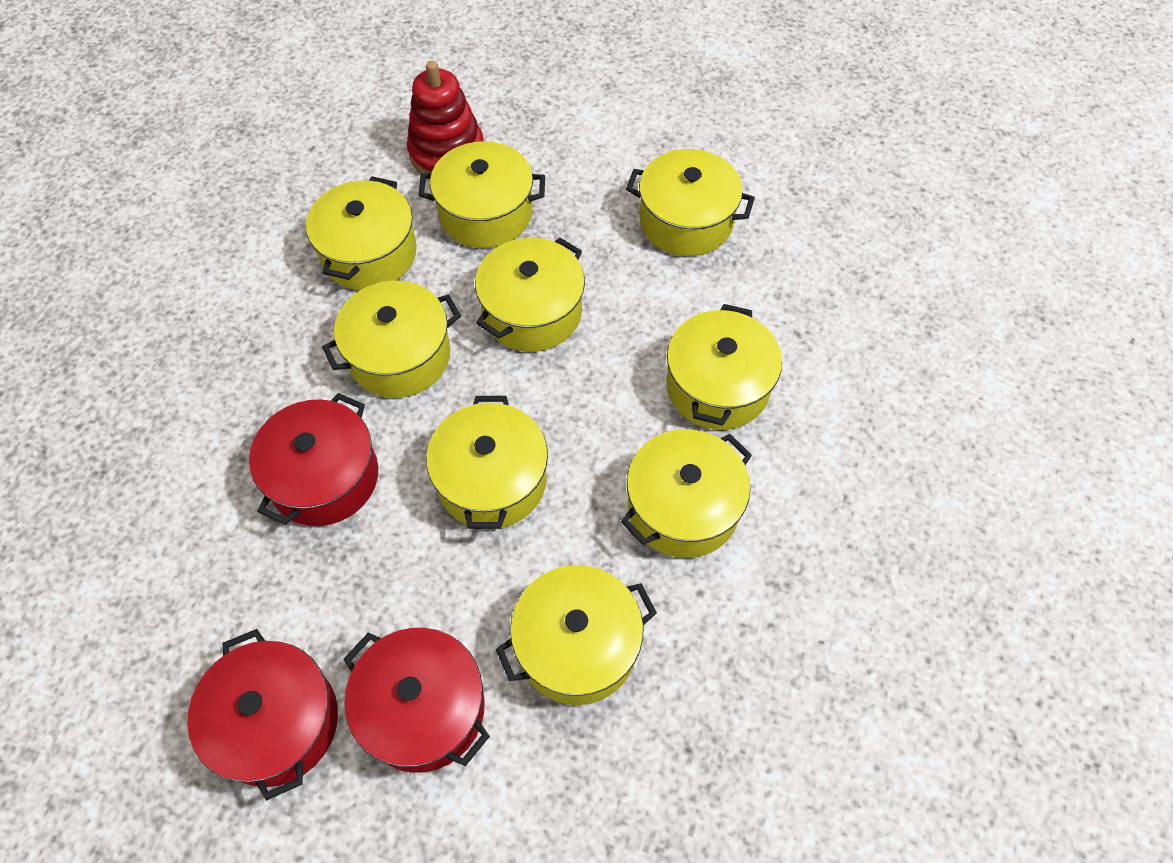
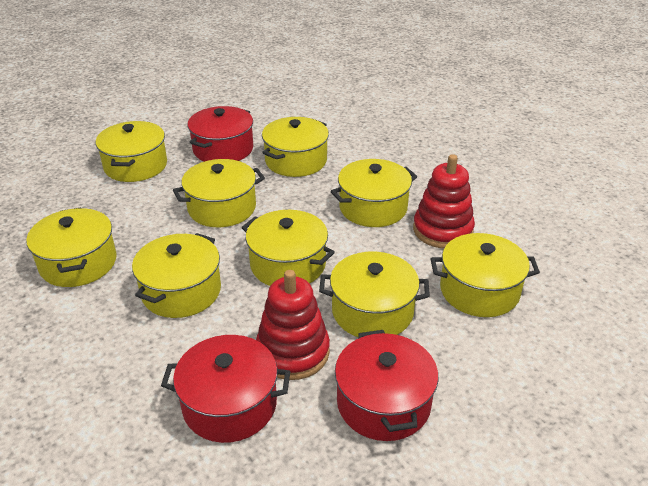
red stacking toy: 1 -> 2

